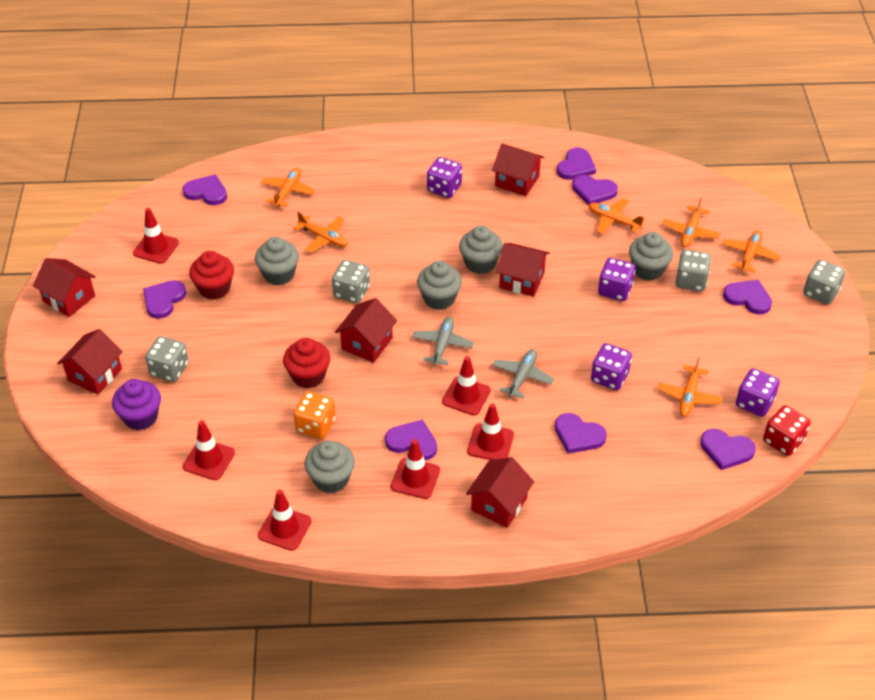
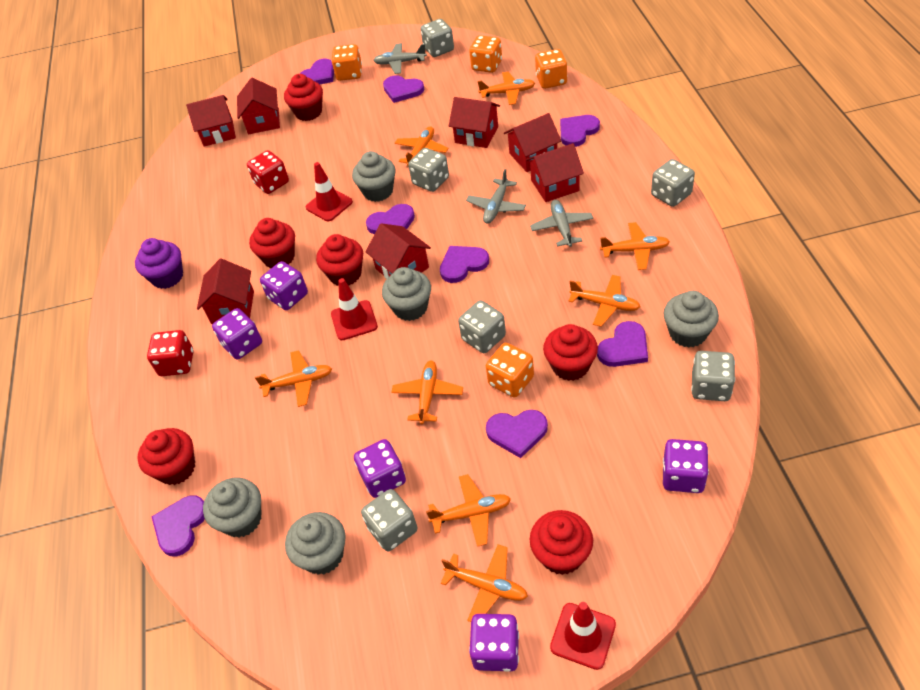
grey dice: 4 -> 6
grey plane: 2 -> 3
orange dice: 1 -> 4
orange plane: 6 -> 8
purple dice: 4 -> 5
red cupcake: 2 -> 6
red dice: 1 -> 2
red house: 6 -> 7
red traffic cone: 6 -> 3

